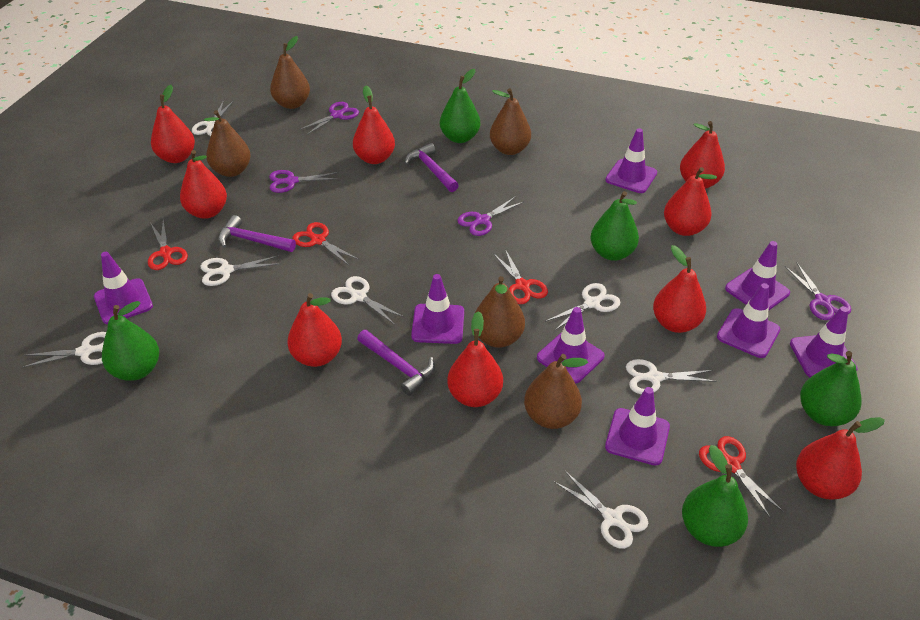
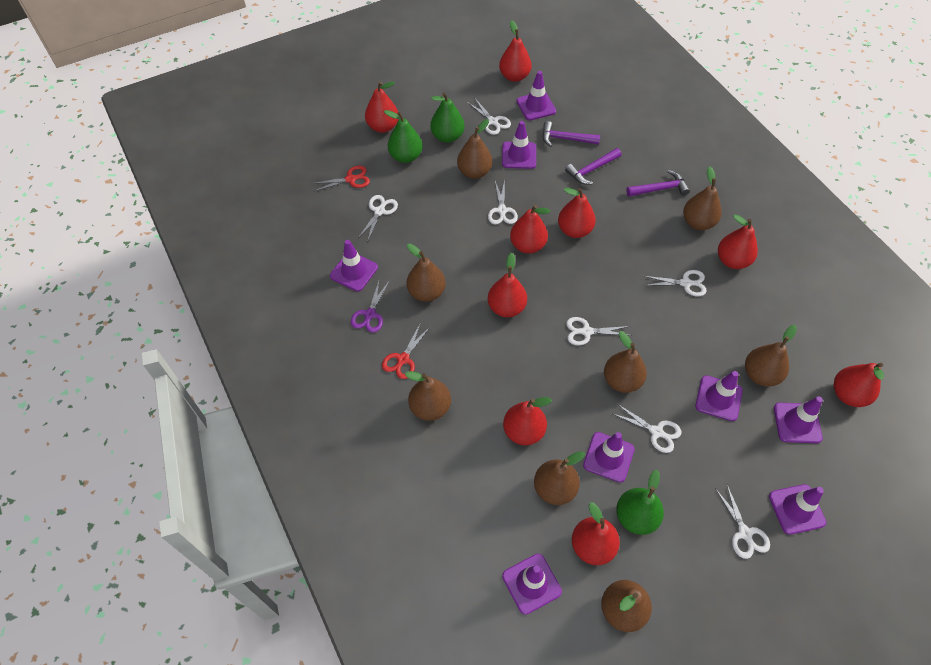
brown pear: 5 -> 8
green pear: 5 -> 3
purple scissors: 4 -> 1
red scissors: 4 -> 2

